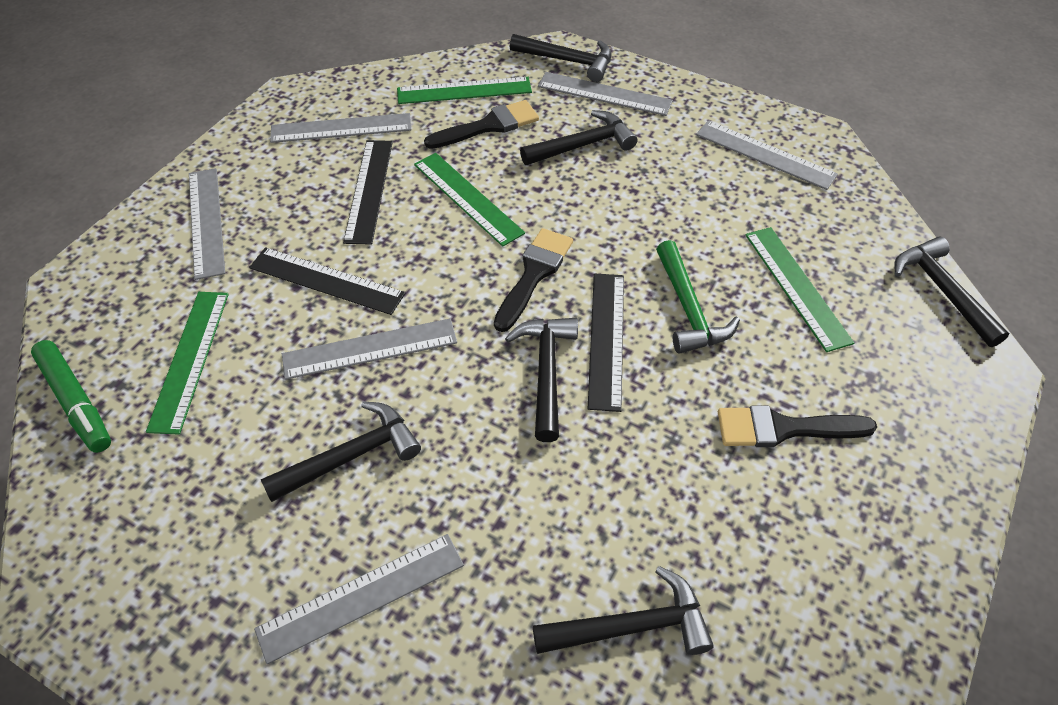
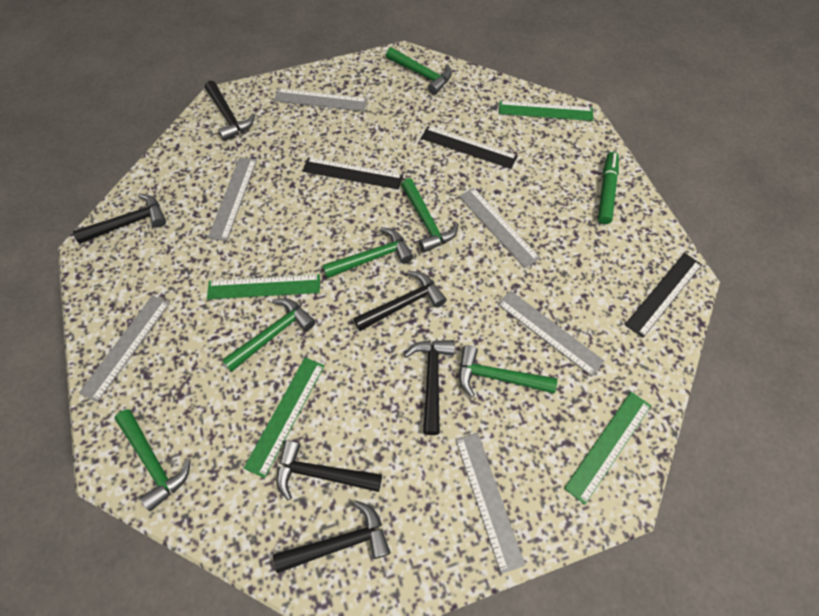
black brush: 3 -> 0
green hammer: 1 -> 6

